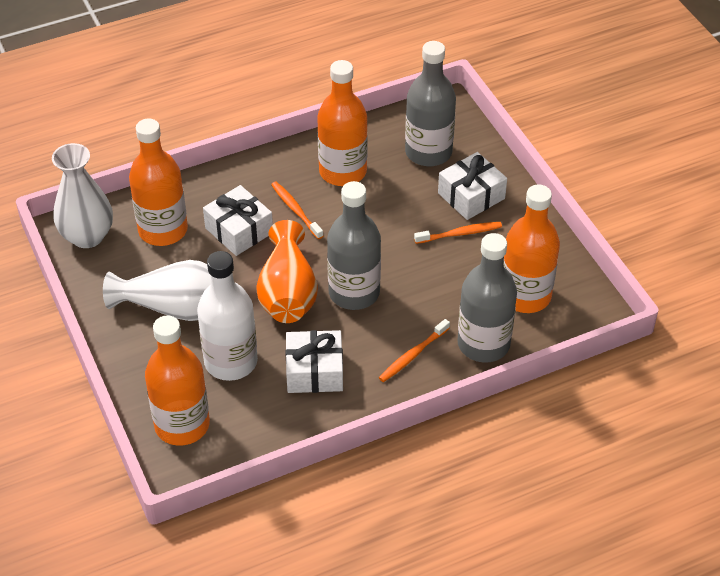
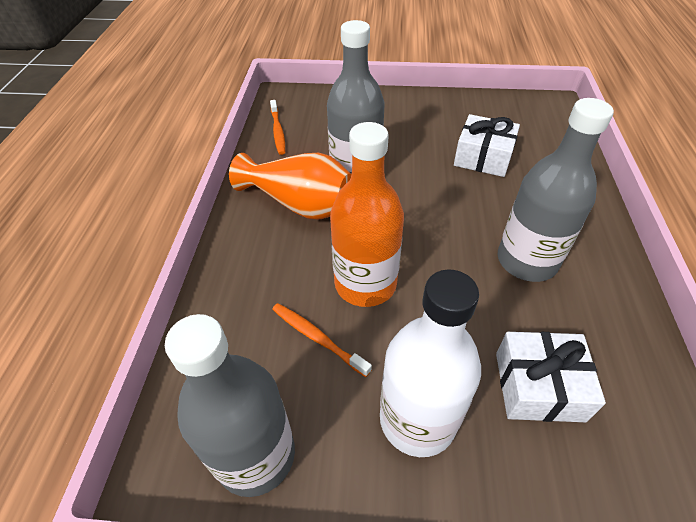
orange bottle: 4 -> 1
orange toothbrush: 3 -> 2
white gift: 3 -> 2
white vase: 2 -> 0

